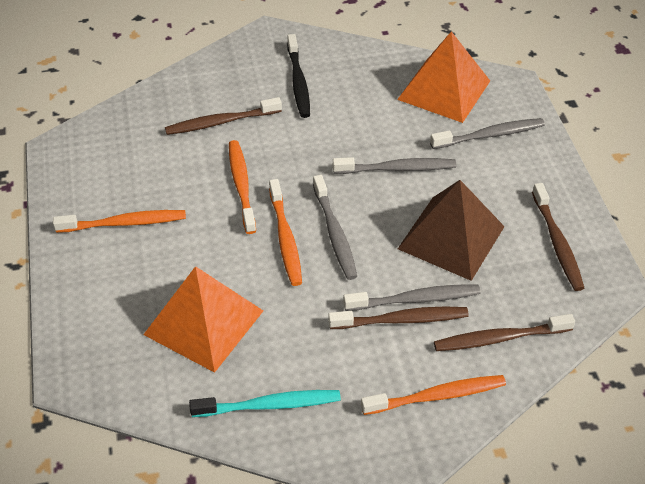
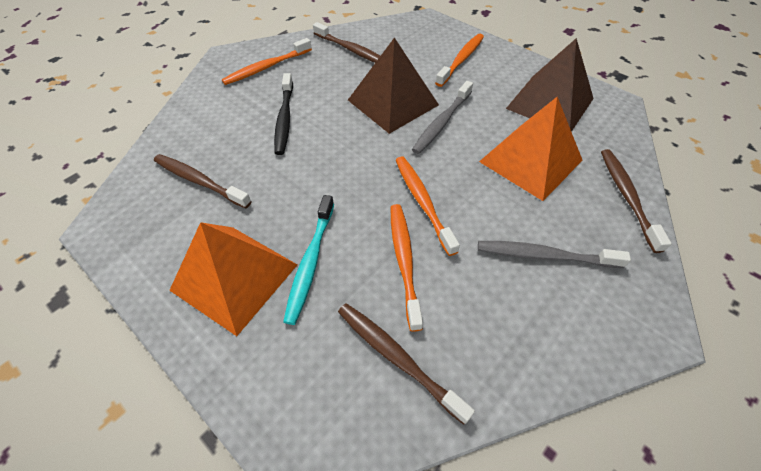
brown pyramid: 1 -> 2
grey toothbrush: 4 -> 2

